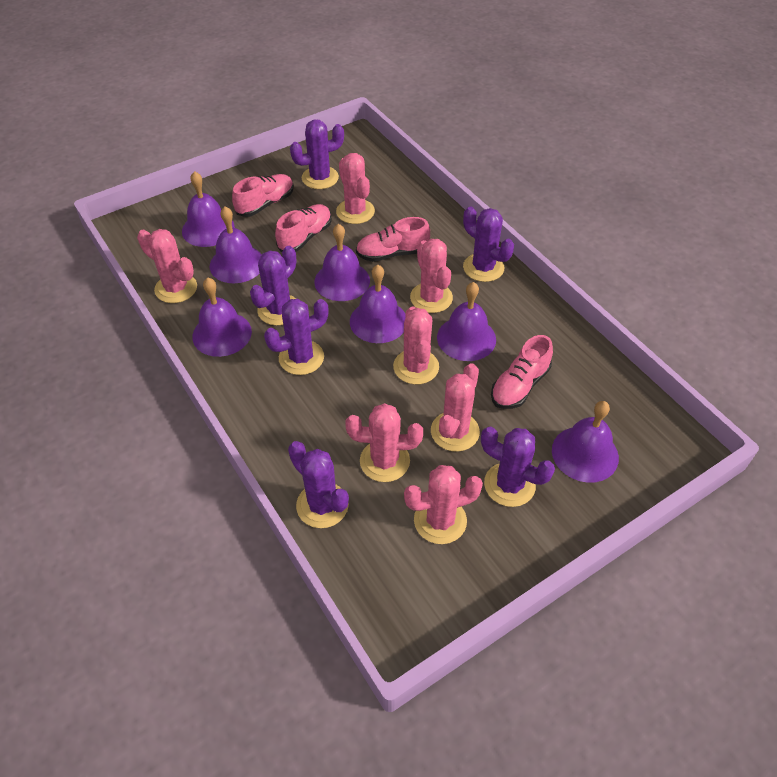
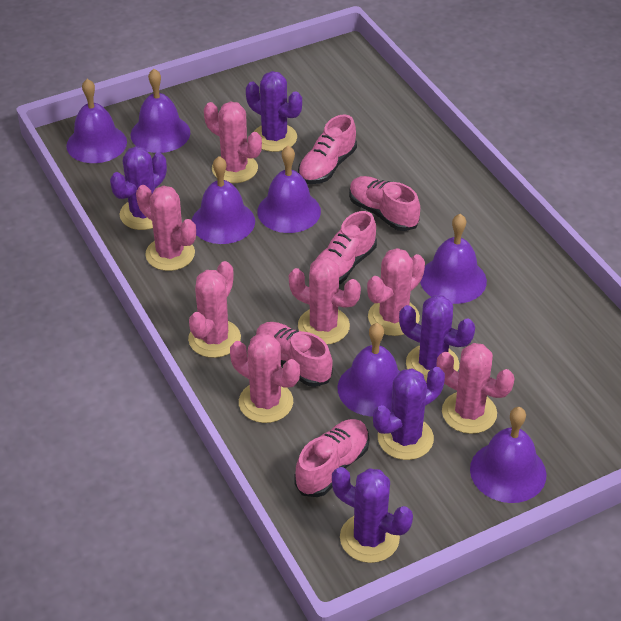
pink shoe: 4 -> 5
purple cactus: 6 -> 5

